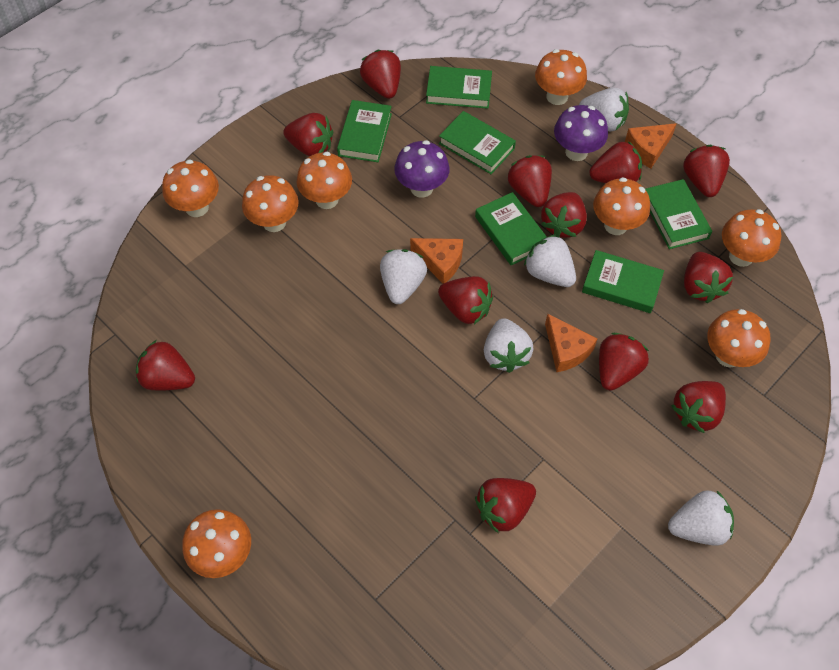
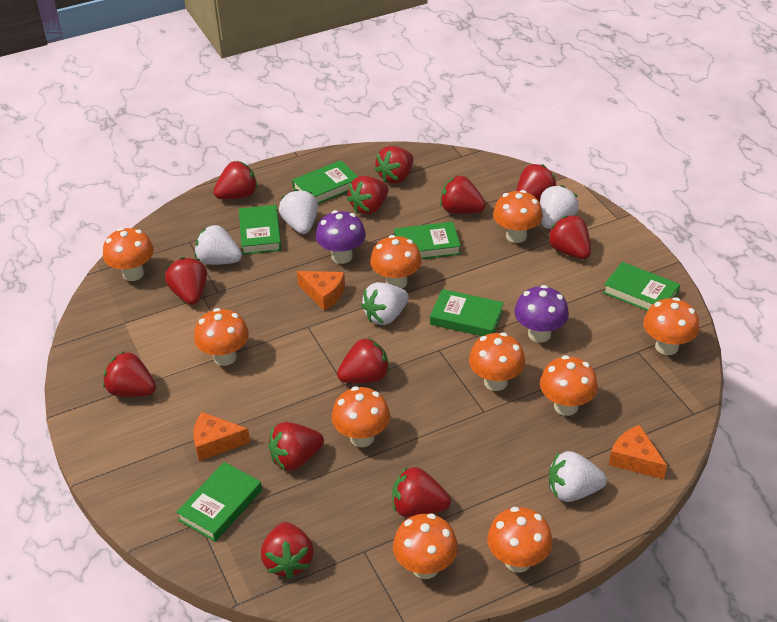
orange mushroom: 8 -> 10

